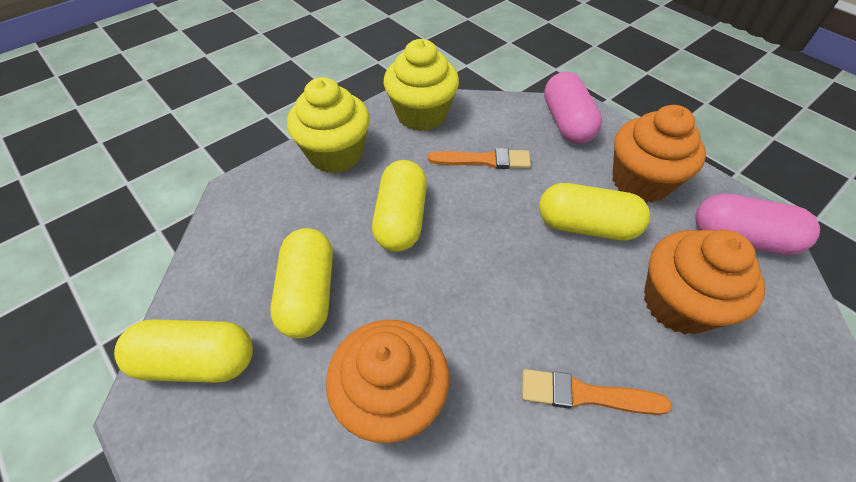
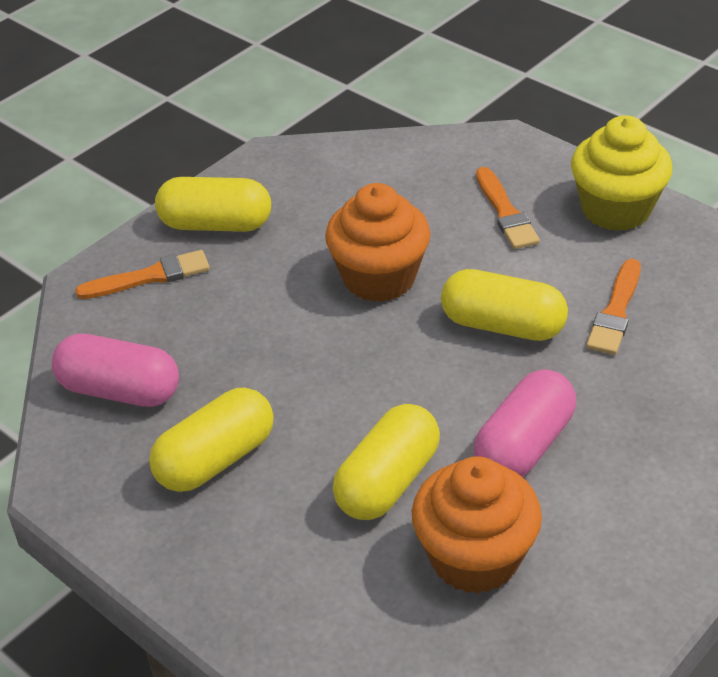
orange brush: 2 -> 3
orange cupcake: 3 -> 2
yellow cupcake: 2 -> 1

